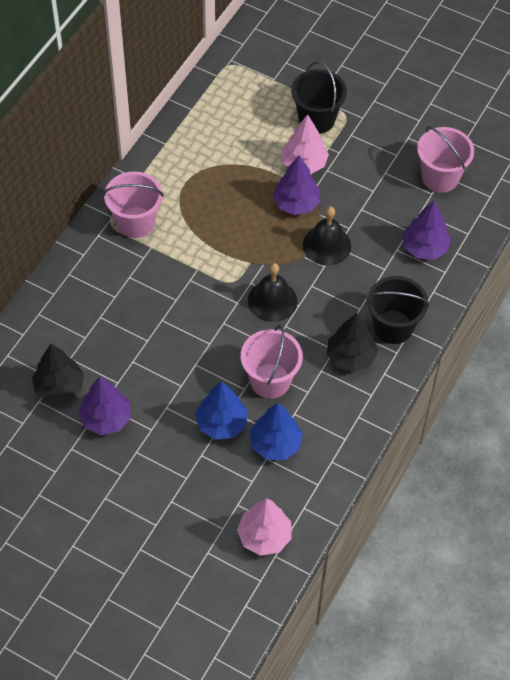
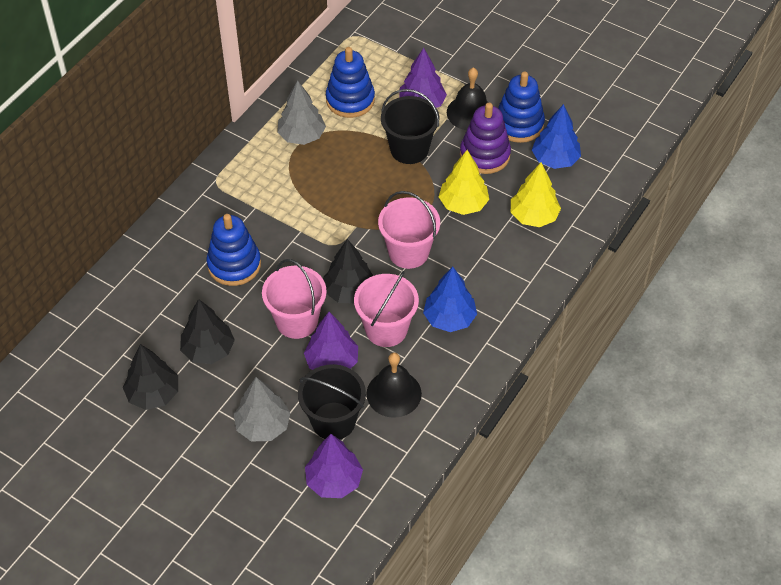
black tree: 2 -> 3
blue stacking toy: 0 -> 3
grey tree: 0 -> 2
pink tree: 2 -> 0
purple stacking toy: 0 -> 1
yellow tree: 0 -> 2

